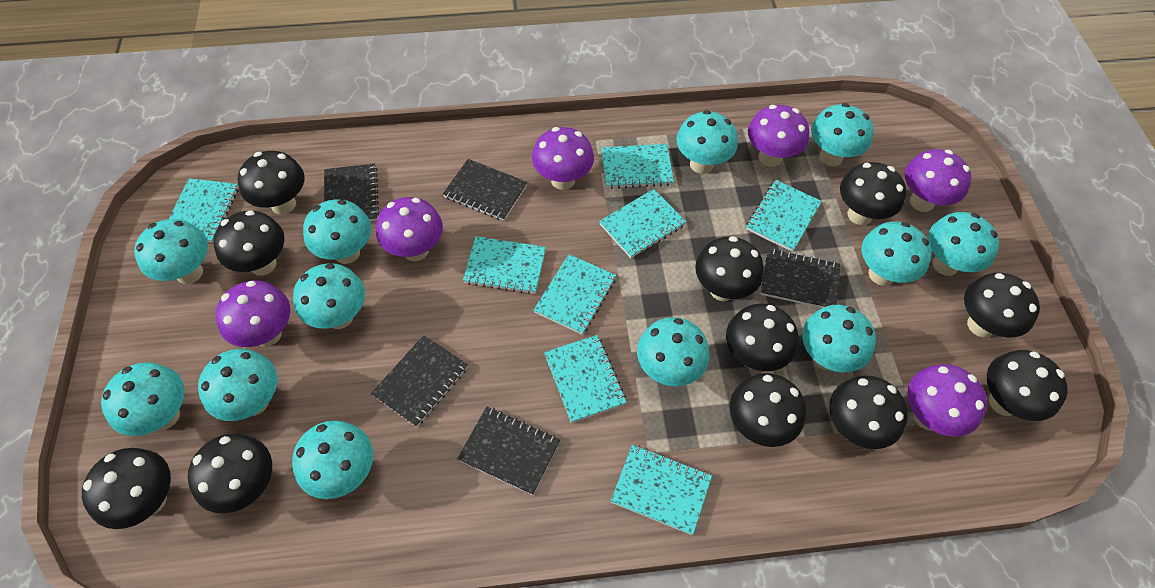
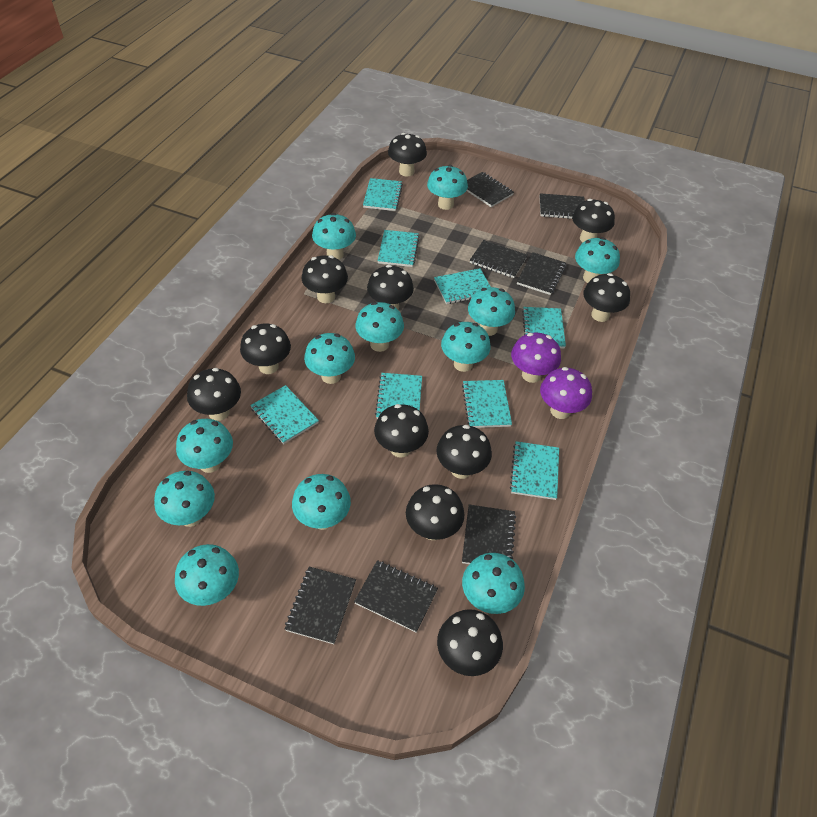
black notebook: 5 -> 7
purple mushroom: 6 -> 2

